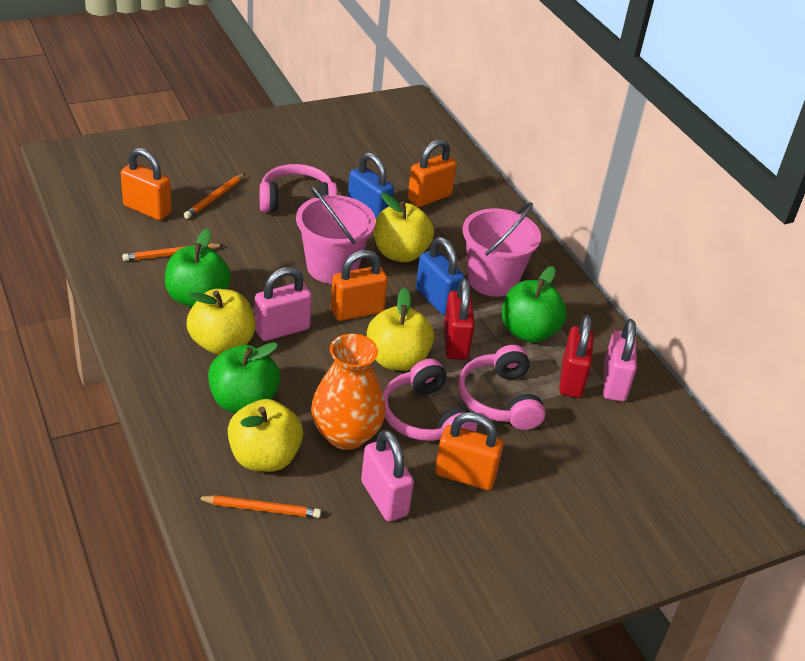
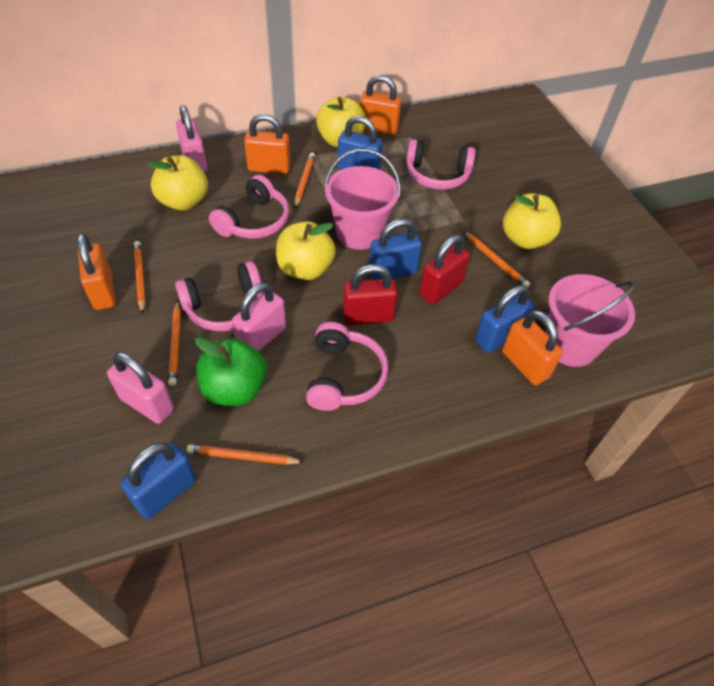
blue padlock: 2 -> 4
green apple: 3 -> 1
orange pencil: 3 -> 5
orange vase: 1 -> 0
pink headphones: 3 -> 4

